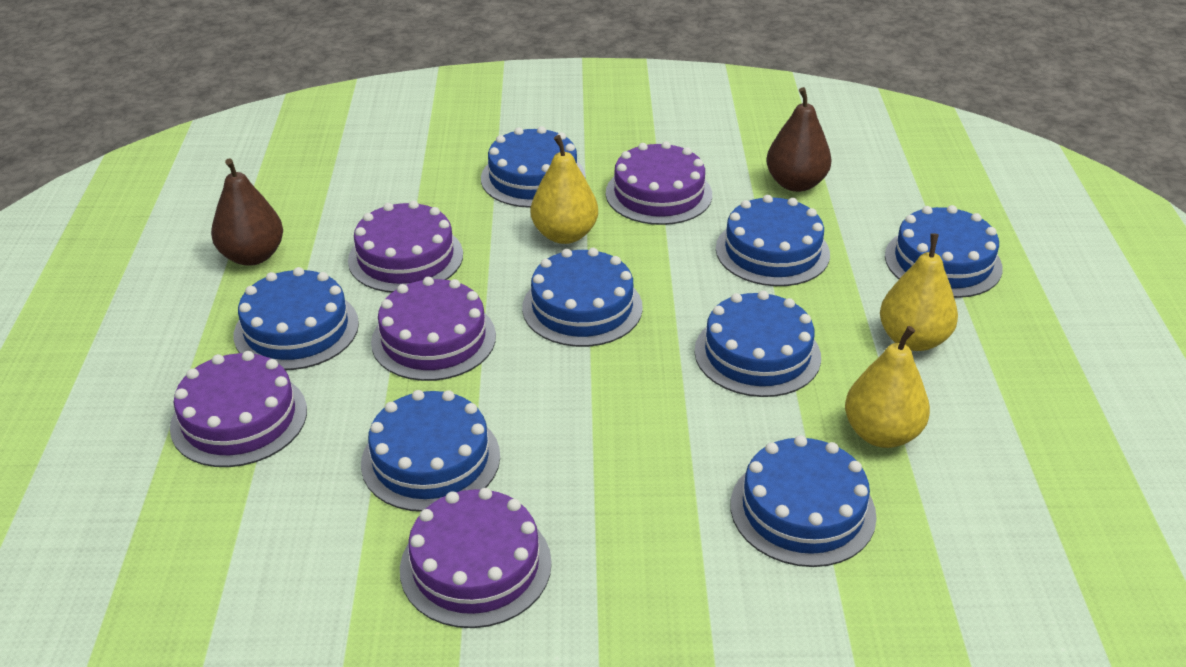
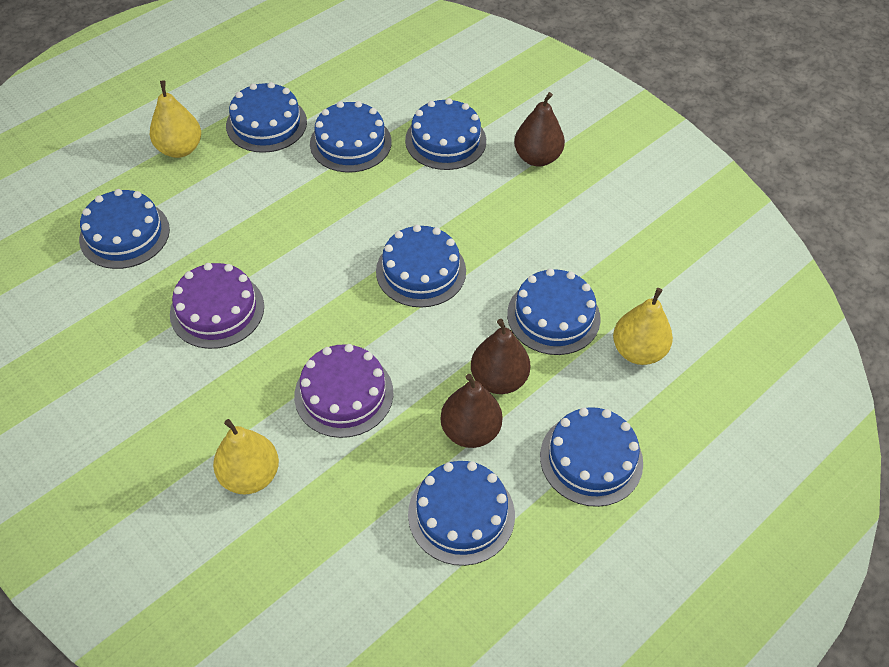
brown pear: 2 -> 3
purple cake: 5 -> 2

